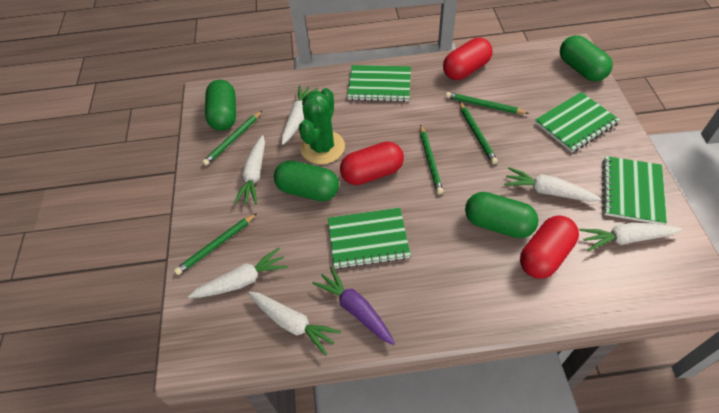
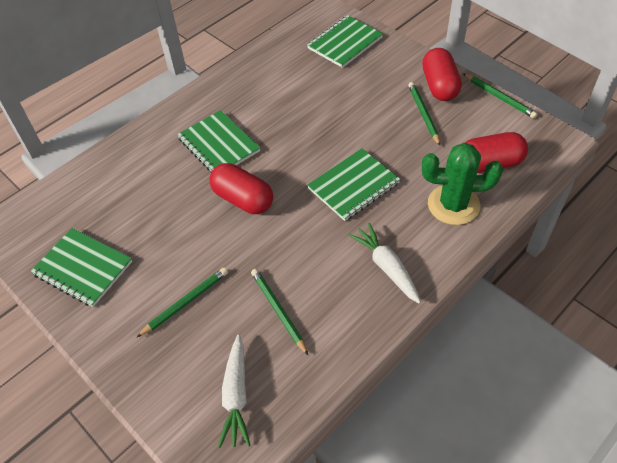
green capsule: 4 -> 0
green pencil: 5 -> 4
purple carrot: 1 -> 0
white carrot: 6 -> 2

